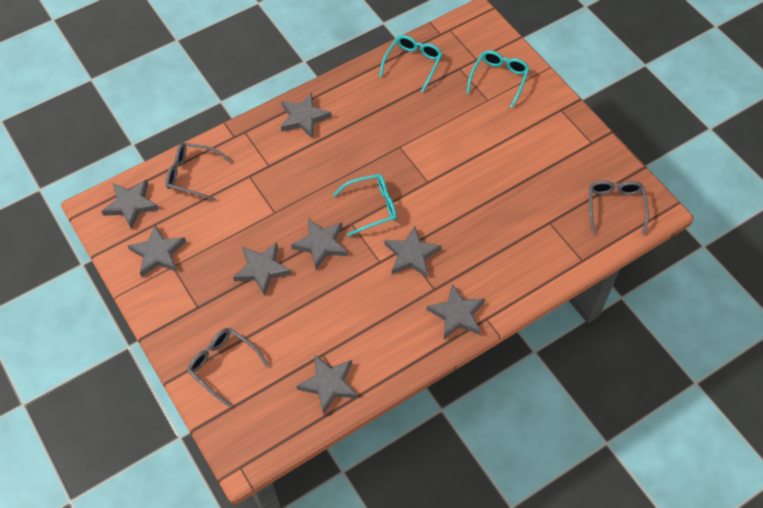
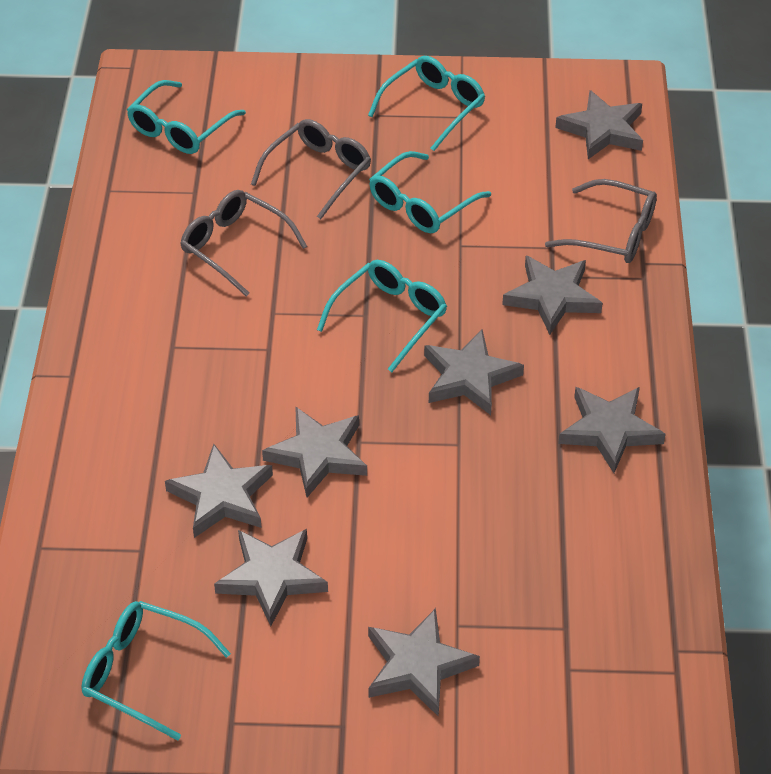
turquoise glasses: 3 -> 5

